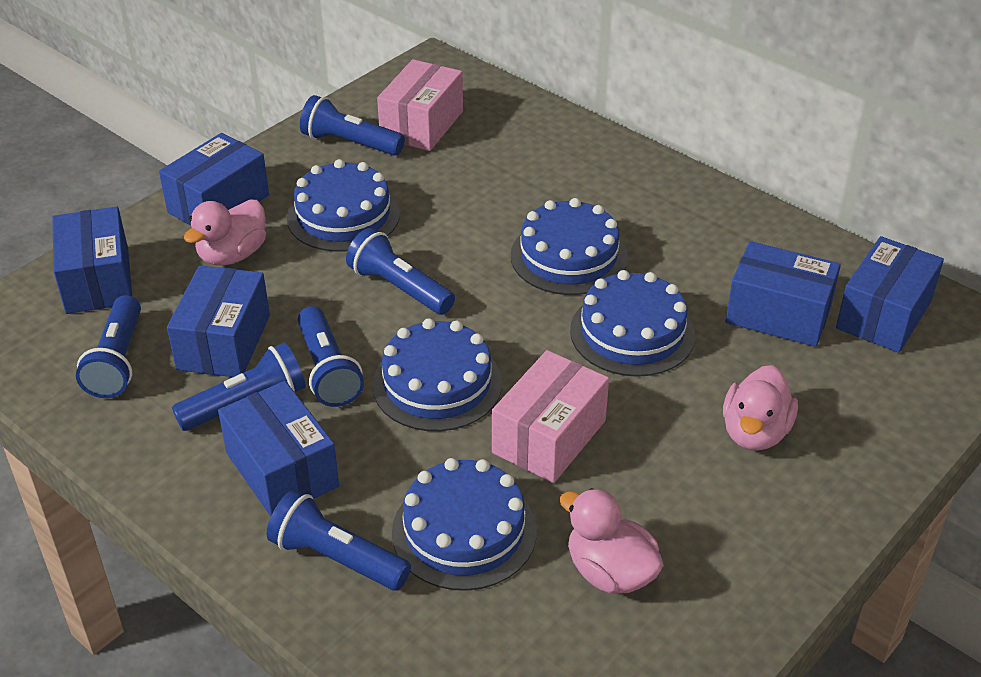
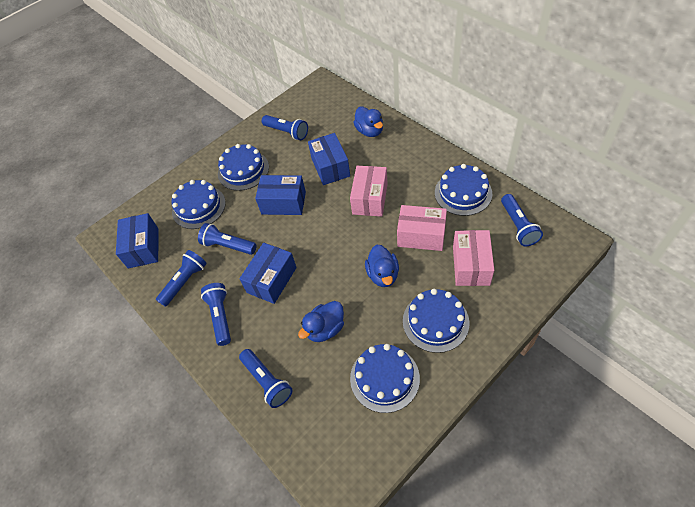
blue box: 6 -> 4
blue duck: 0 -> 3
pink box: 2 -> 3
pink duck: 3 -> 0

